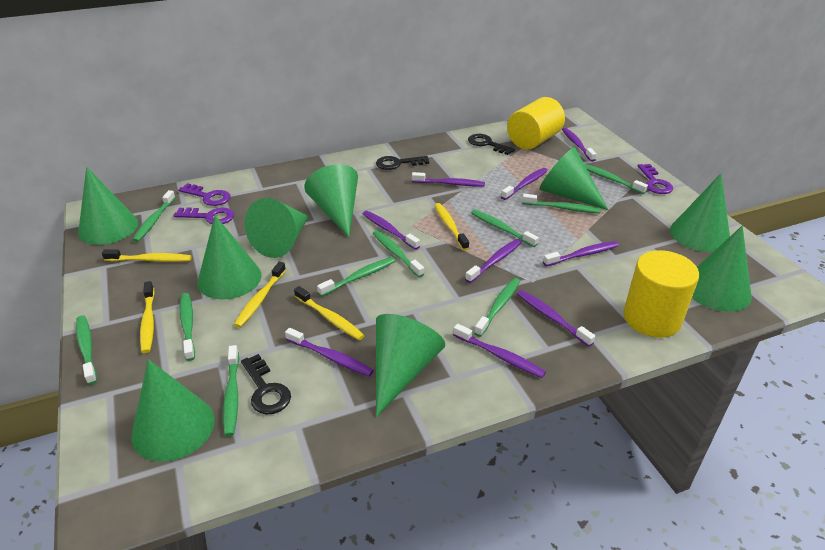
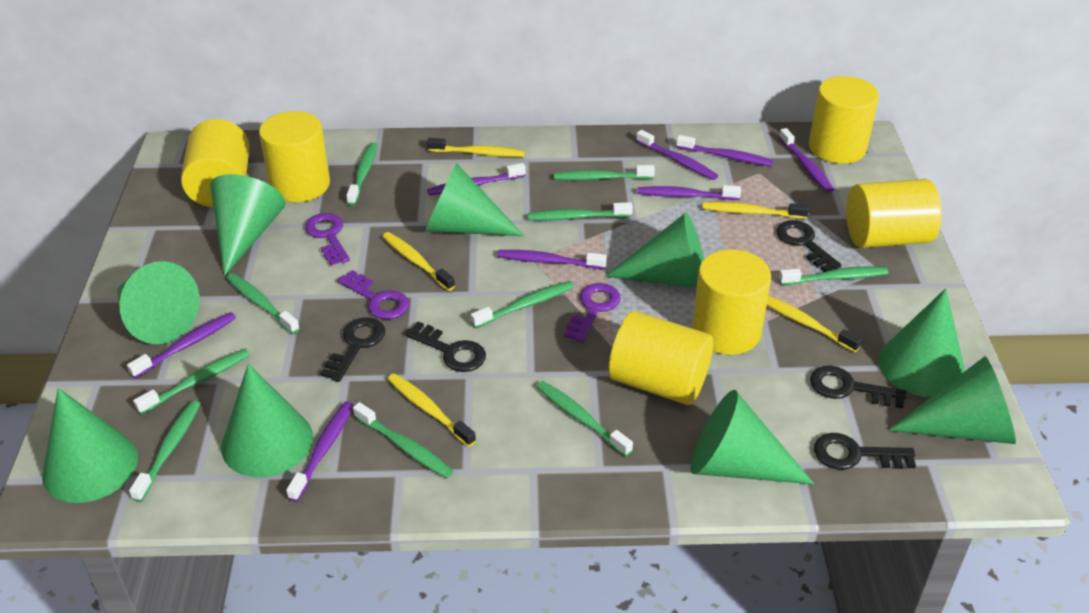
black key: 3 -> 5
purple toothbrush: 9 -> 8
yellow cylinder: 2 -> 6

